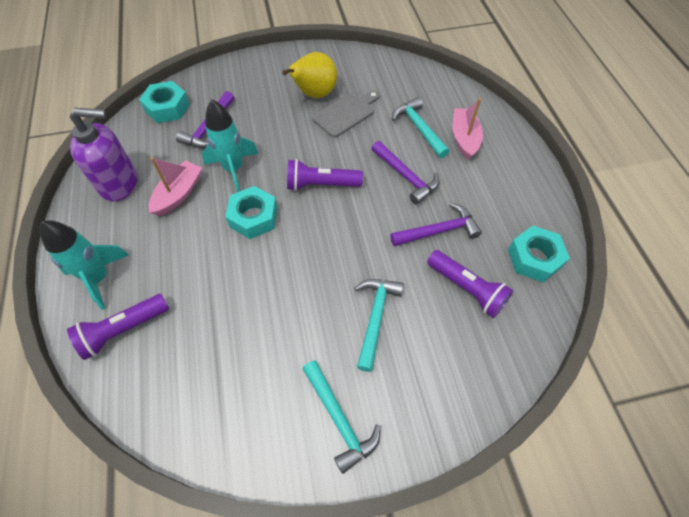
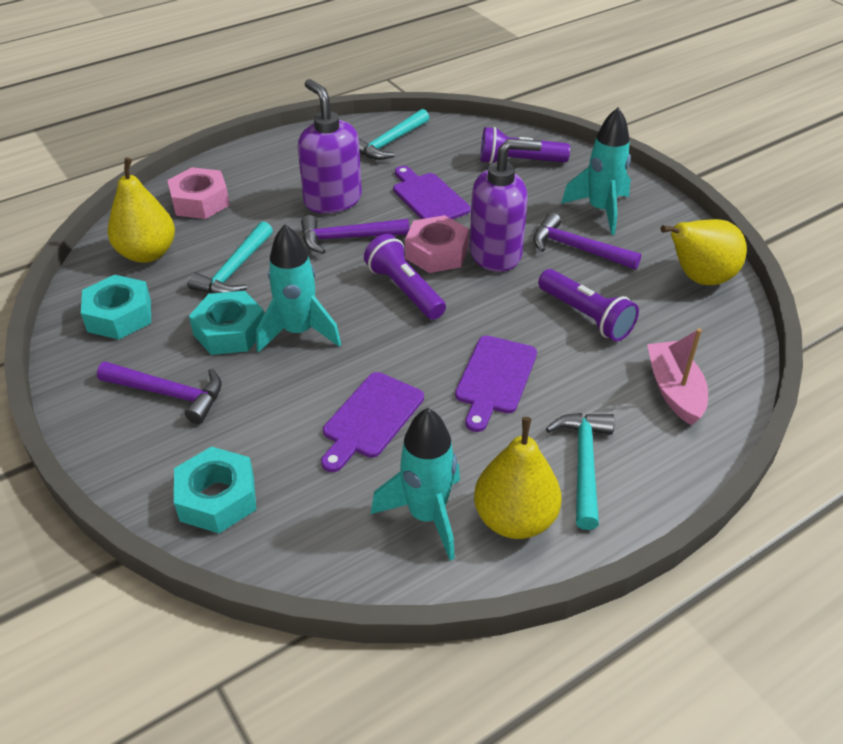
grey cutting board: 1 -> 0
pink boat: 2 -> 1
pink nut: 0 -> 2
purple cutting board: 0 -> 3
purple soap dispenser: 1 -> 2
turquoise rocket: 2 -> 3
yellow pear: 1 -> 3

